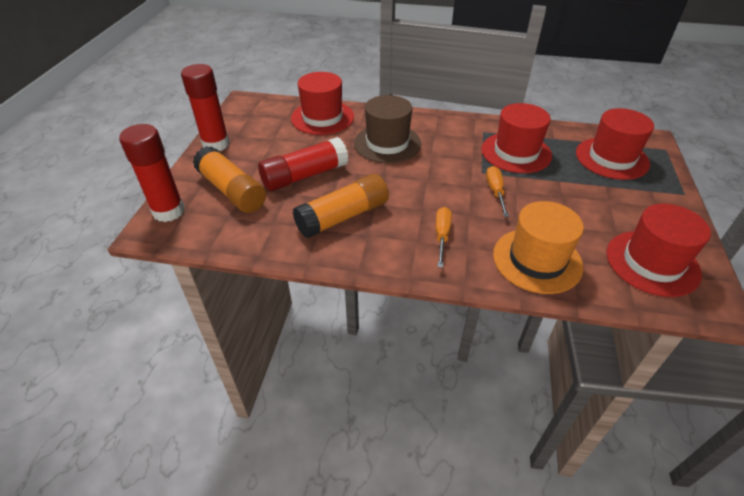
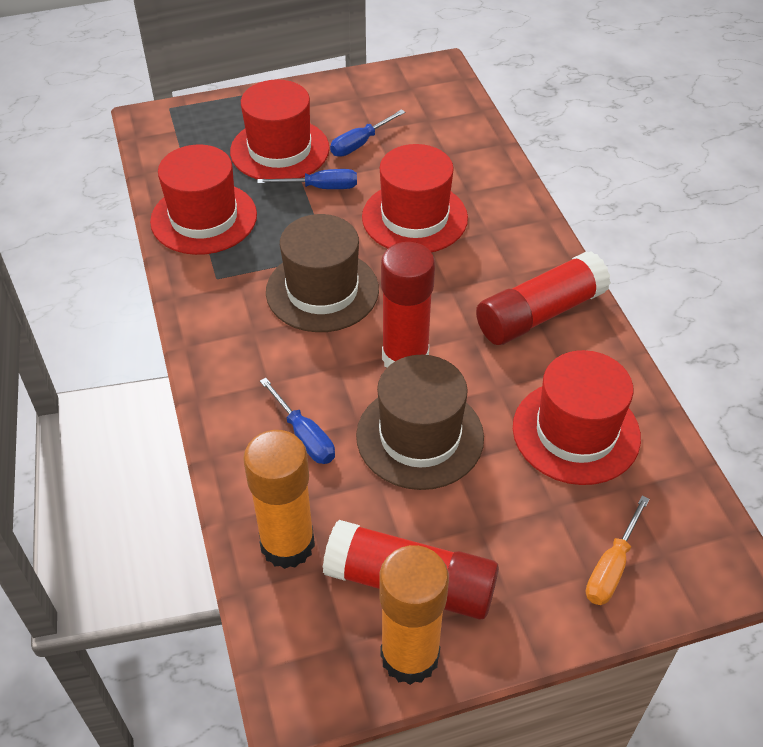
blue screwdriver: 0 -> 3
brown hat: 1 -> 2
orange hat: 1 -> 0
orange screwdriver: 2 -> 1

